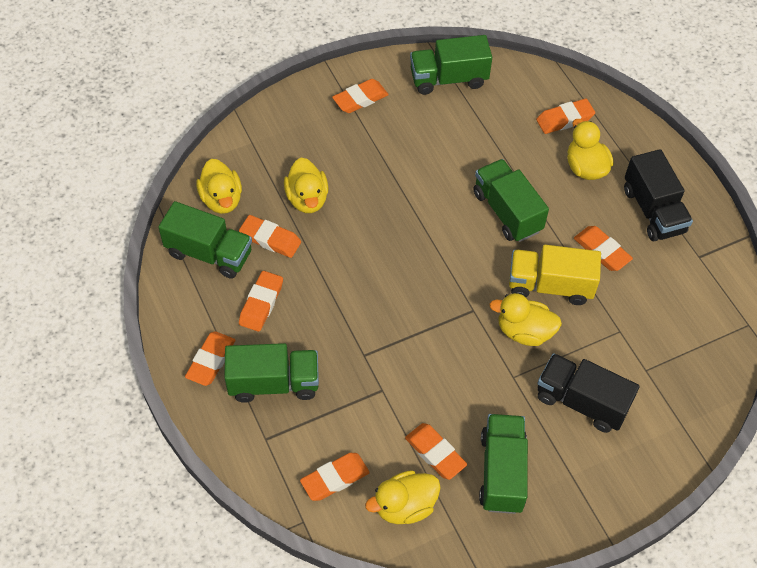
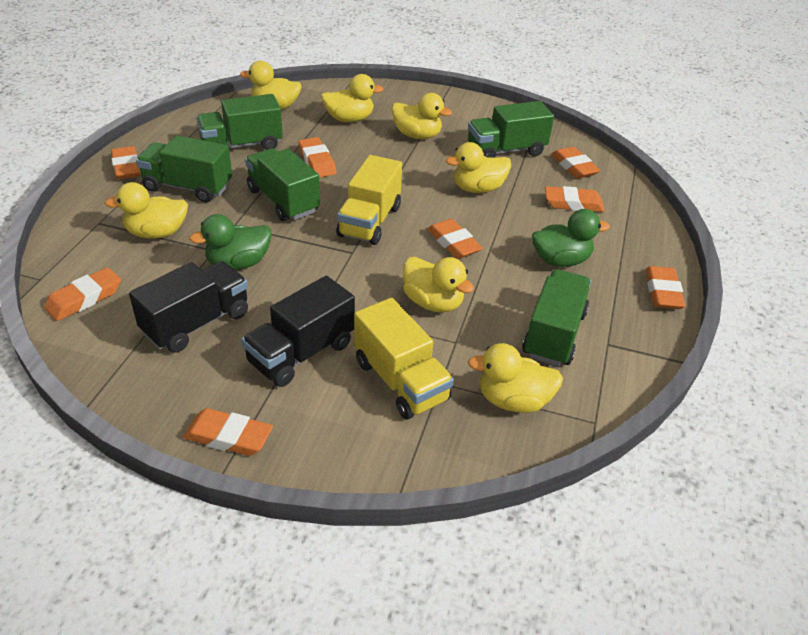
green duck: 0 -> 2
yellow duck: 5 -> 7
yellow truck: 1 -> 2

